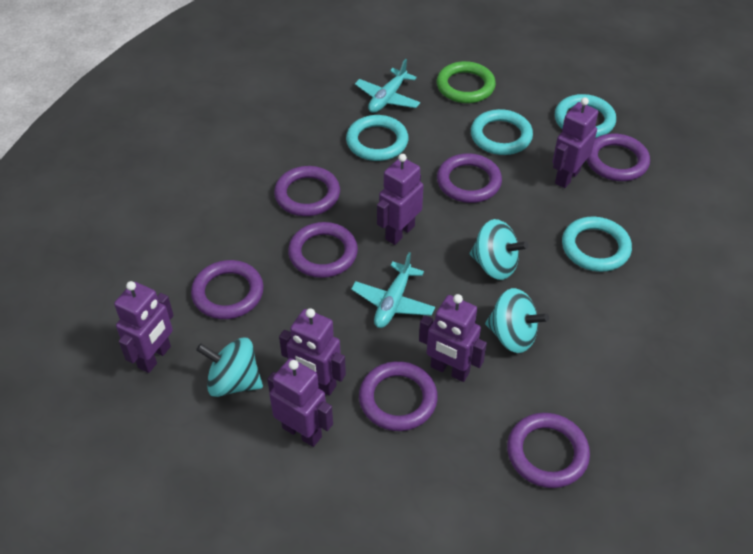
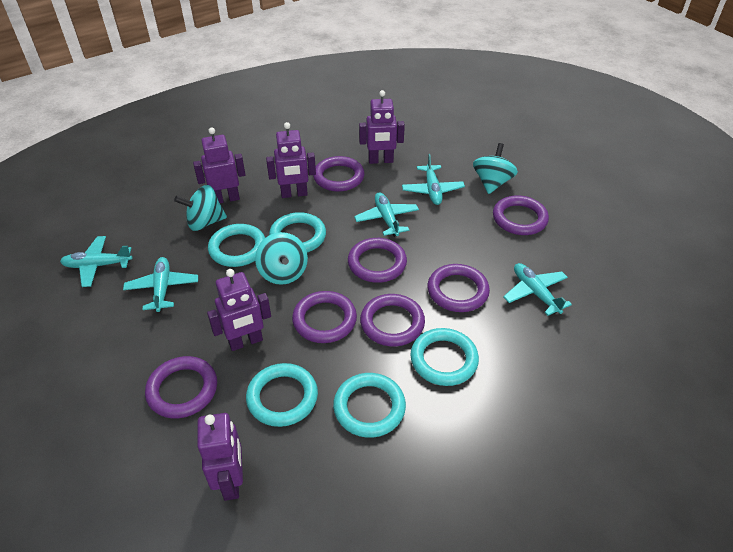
green ring: 1 -> 0
purple robot: 6 -> 5
turquoise plane: 2 -> 5
turquoise ring: 4 -> 5

